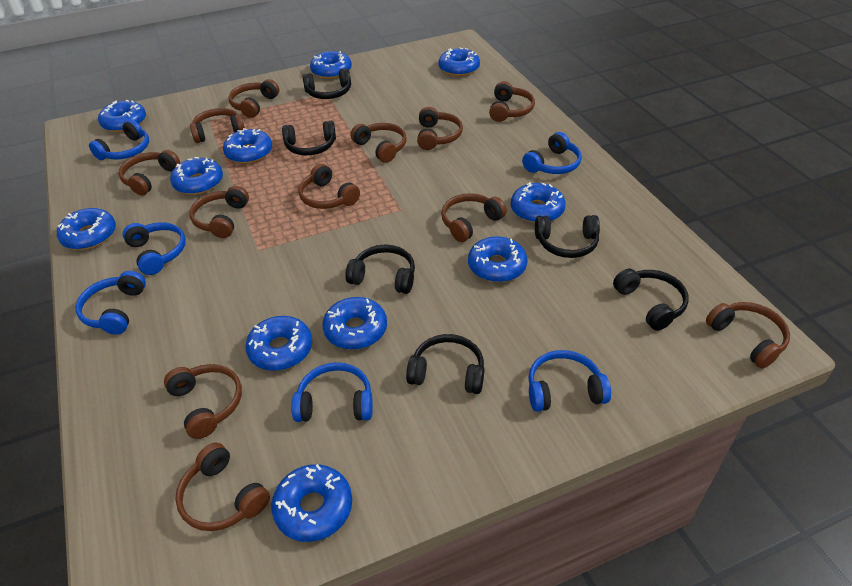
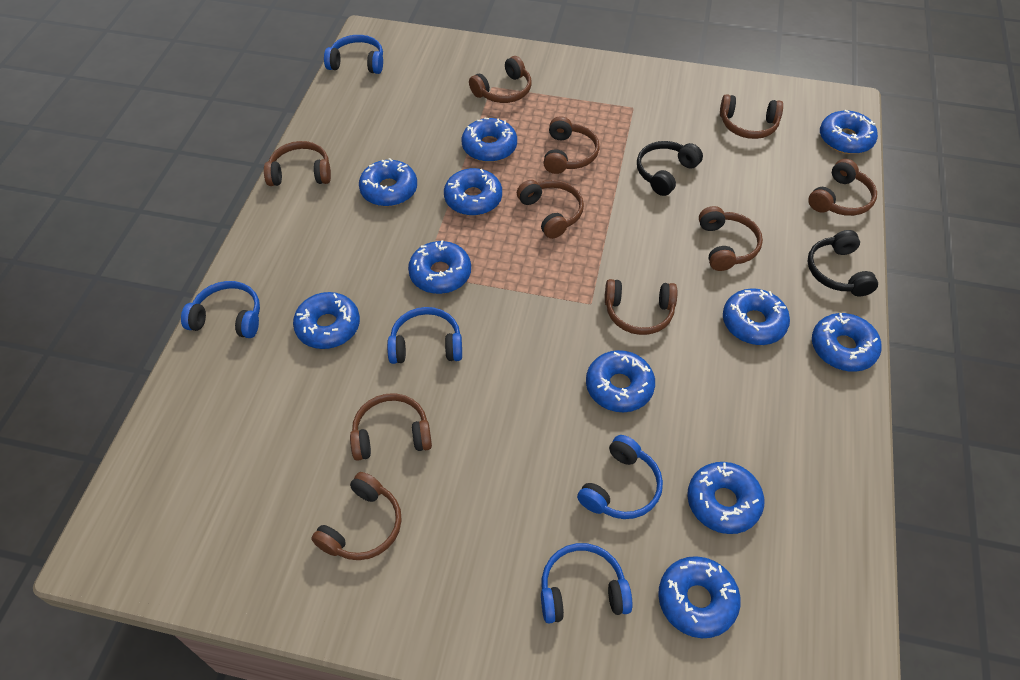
black headphones: 6 -> 2
blue headphones: 6 -> 5
brown headphones: 12 -> 10

